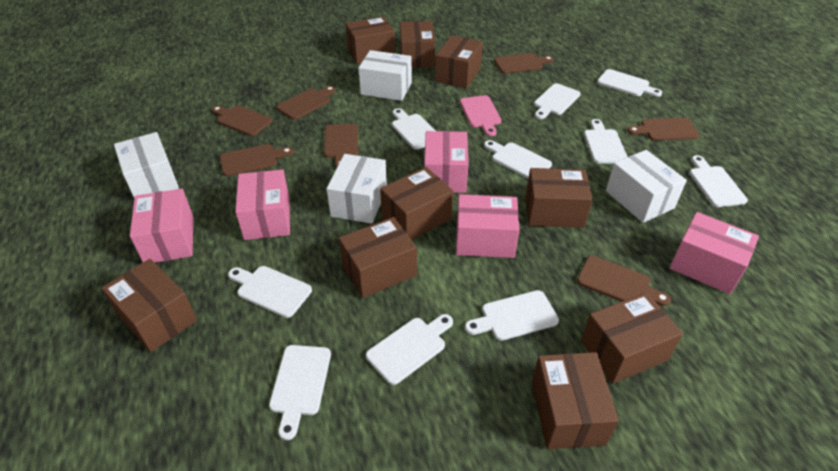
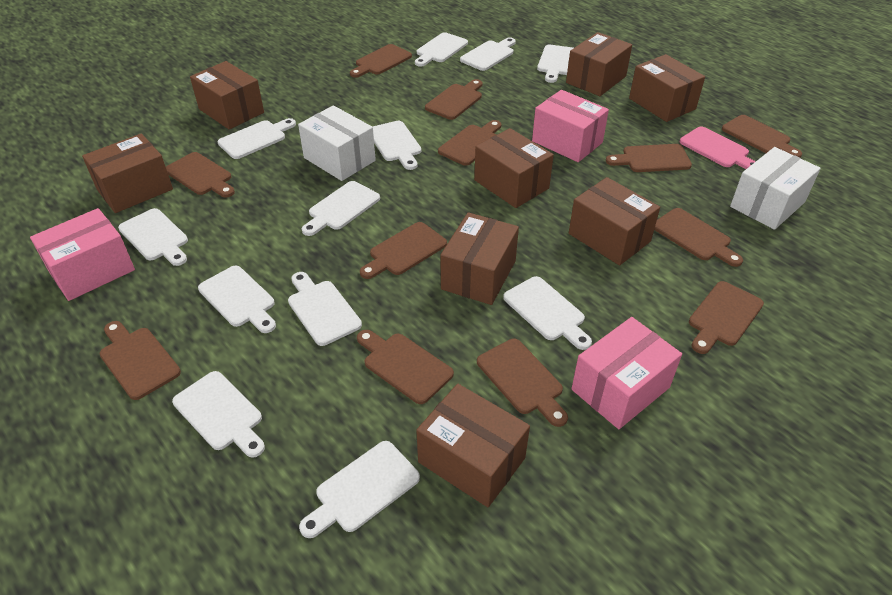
brown box: 9 -> 8
brown cutting board: 7 -> 12
pink box: 5 -> 3
white box: 4 -> 2
white cutting board: 10 -> 12

